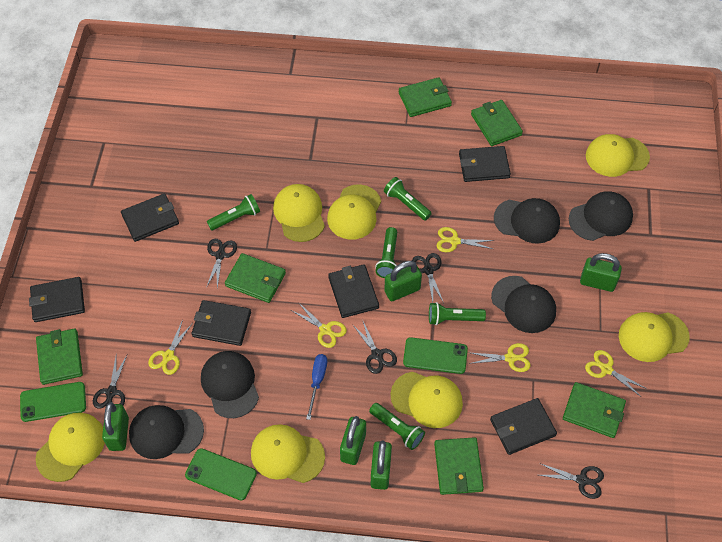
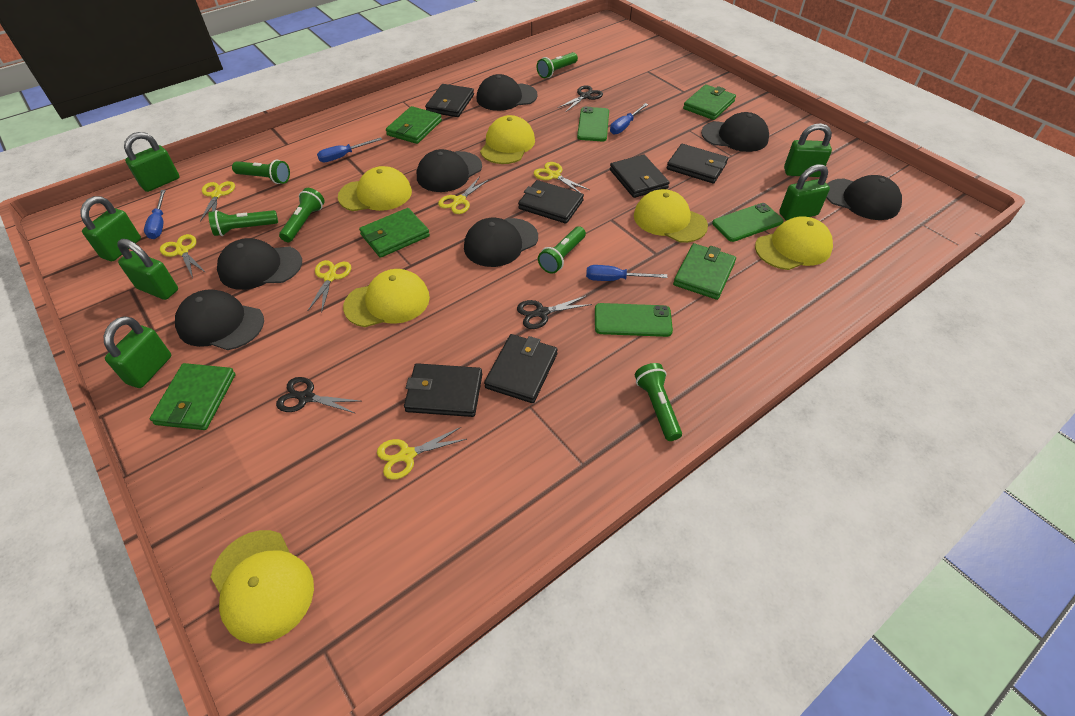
black cap: 5 -> 7
black scissors: 5 -> 3
blue screwdriver: 1 -> 4
green flashlight: 5 -> 6
green padlock: 5 -> 6
green wallet: 6 -> 5
yellow cap: 7 -> 6
yellow scissors: 5 -> 6

